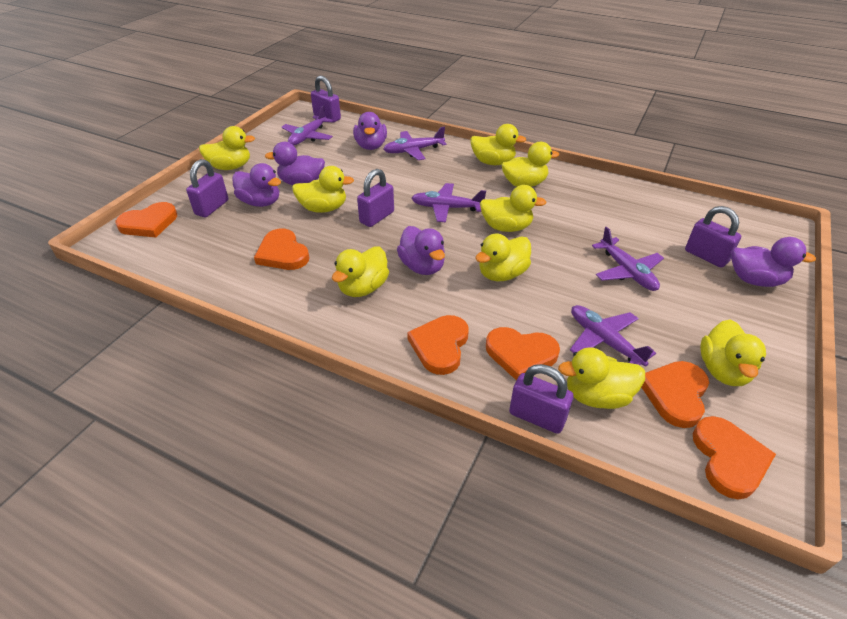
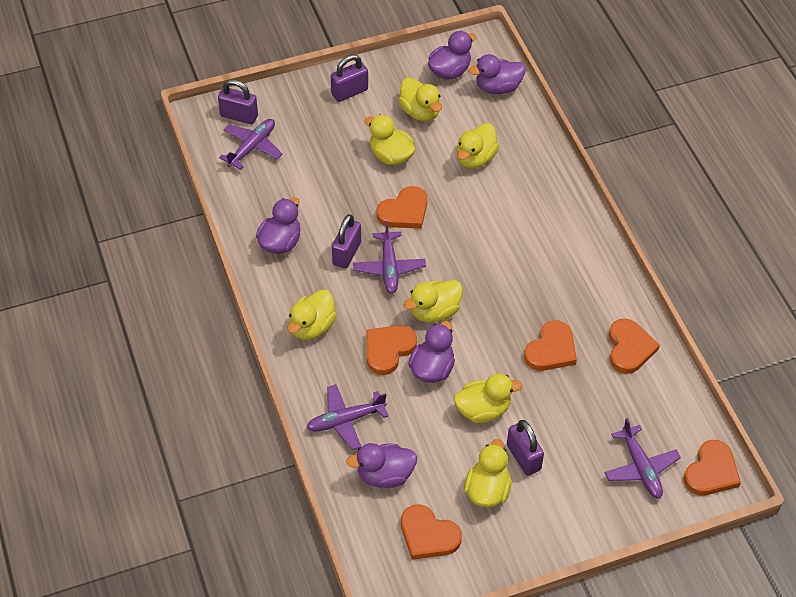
purple padlock: 5 -> 4
purple plane: 5 -> 4
yellow duck: 9 -> 7

